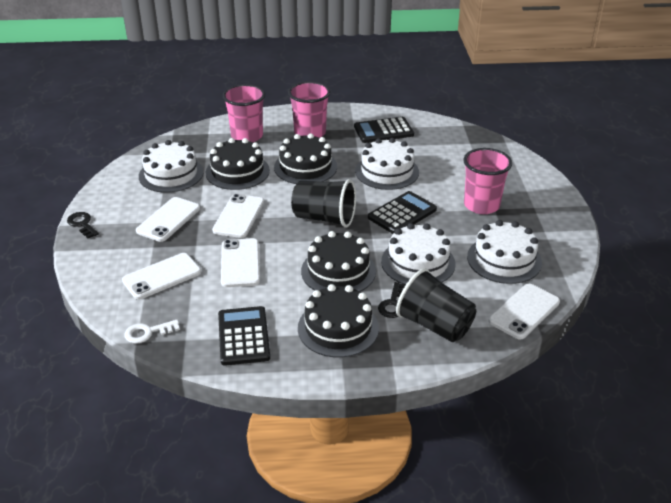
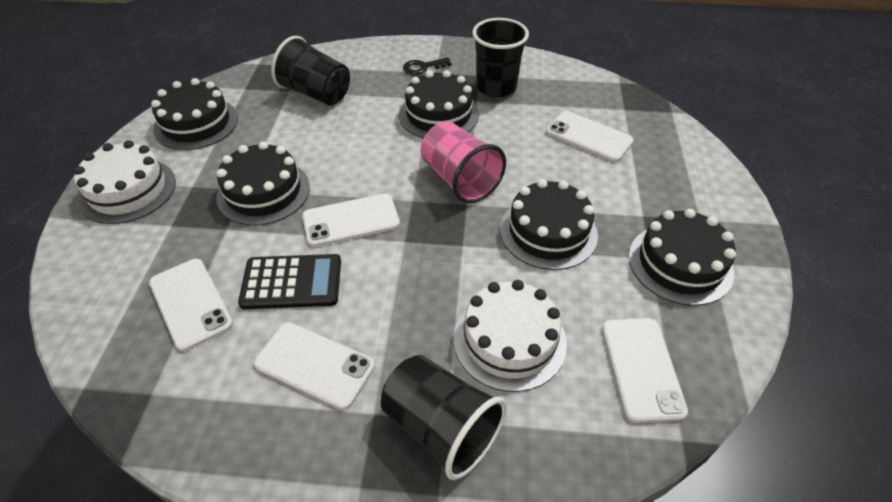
black cake: 4 -> 5
black calculator: 3 -> 1
black cup: 2 -> 3
black key: 2 -> 1
pink cup: 3 -> 1
white cake: 4 -> 2
white key: 1 -> 0

